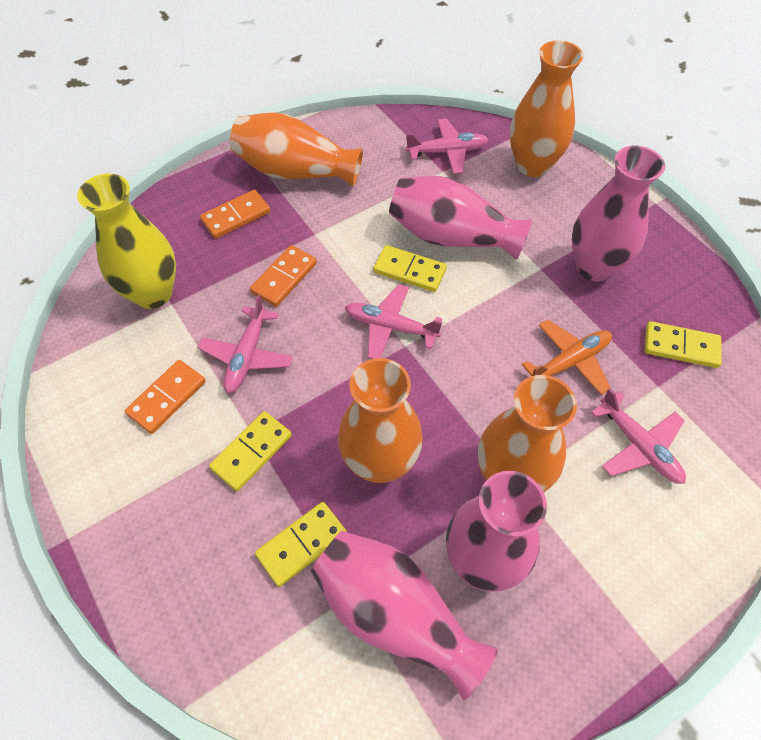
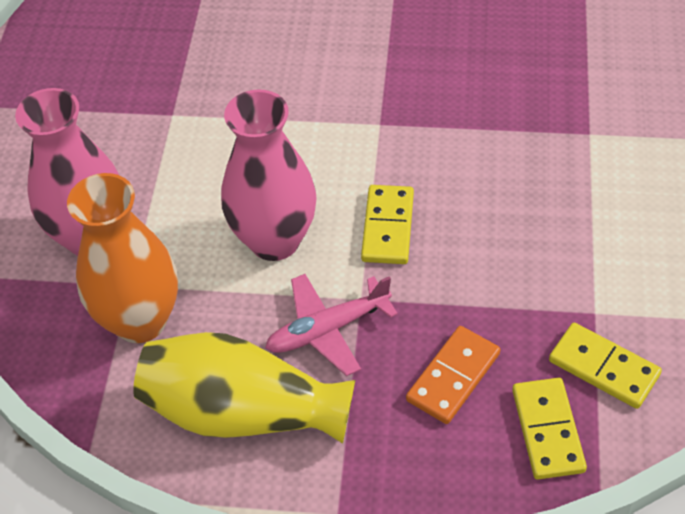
orange domino: 3 -> 1
orange plane: 1 -> 0
orange vase: 4 -> 1
pink plane: 4 -> 1
pink vase: 4 -> 2
yellow domino: 4 -> 3

